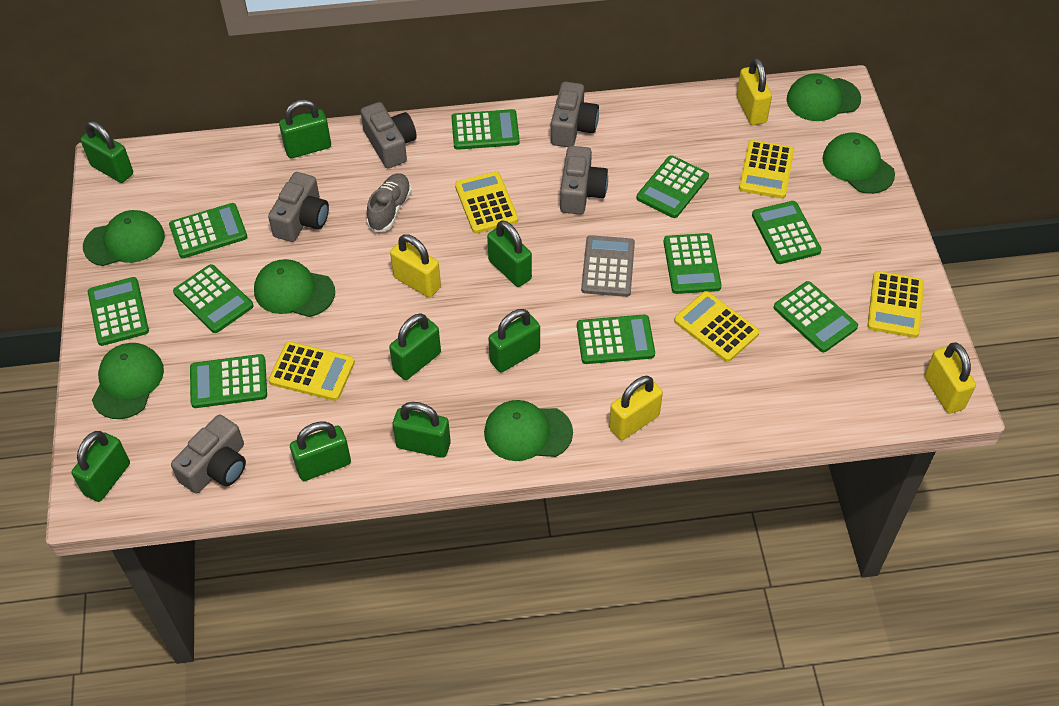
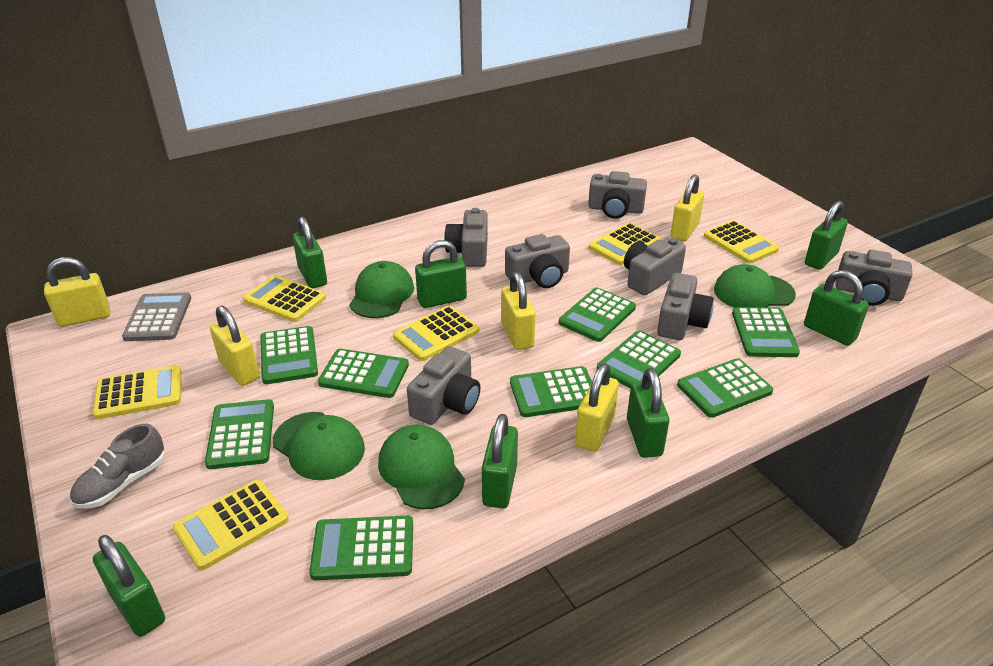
green calculator: 10 -> 9
green cap: 6 -> 4
green padlock: 8 -> 7
grey camera: 5 -> 7
yellow calculator: 5 -> 6
yellow padlock: 4 -> 5

